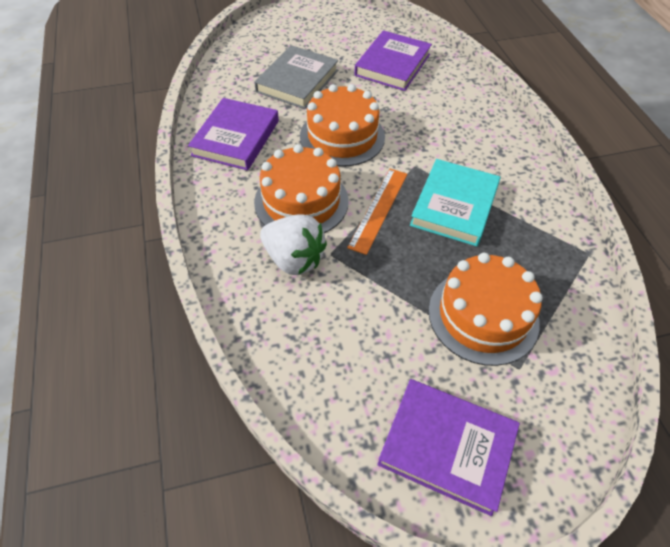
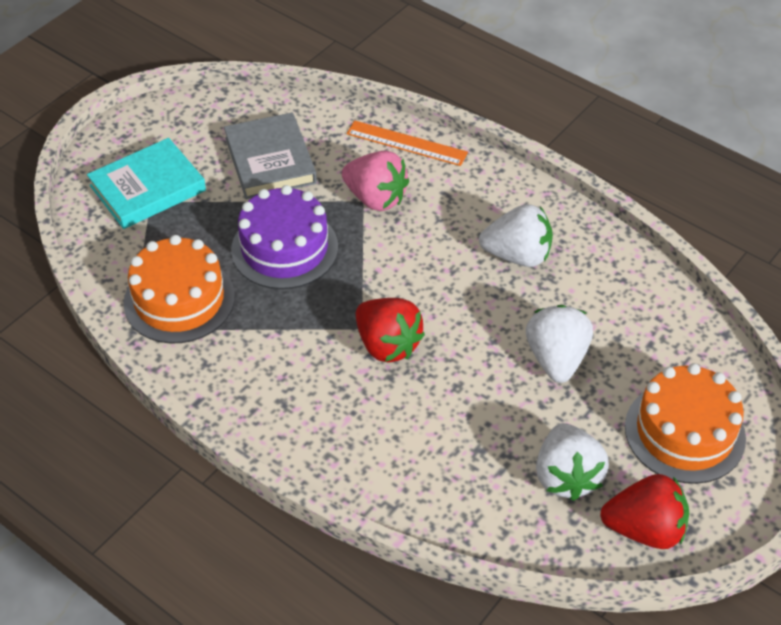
orange cake: 3 -> 2
pink strawberry: 0 -> 1
purple book: 3 -> 0
purple cake: 0 -> 1
red strawberry: 0 -> 2
white strawberry: 1 -> 3

